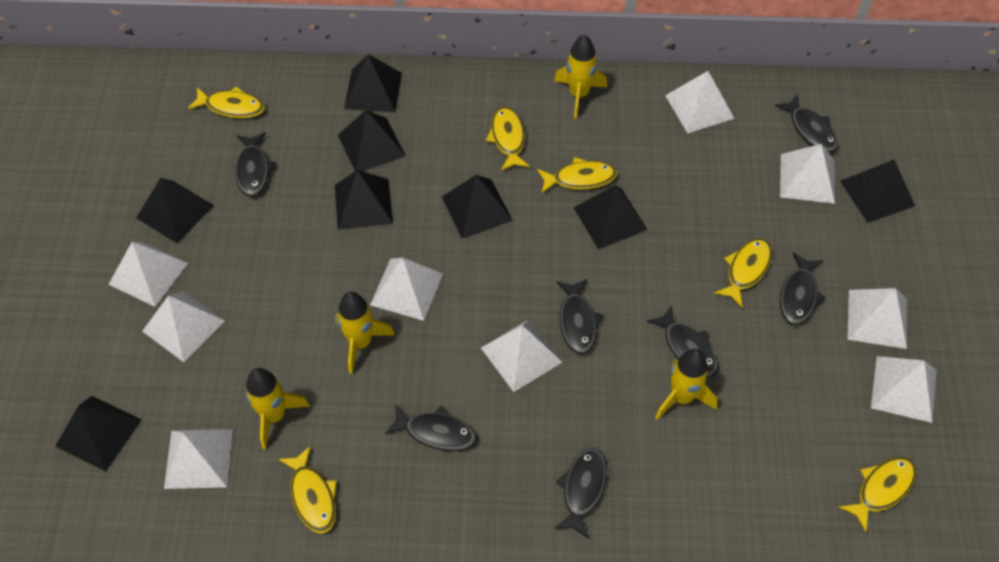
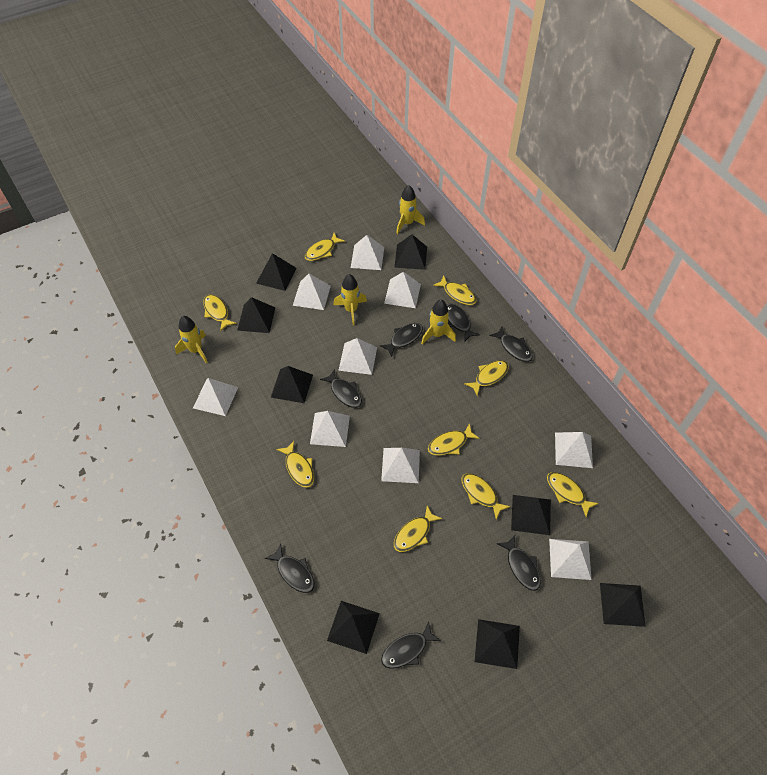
yellow fish: 6 -> 9

